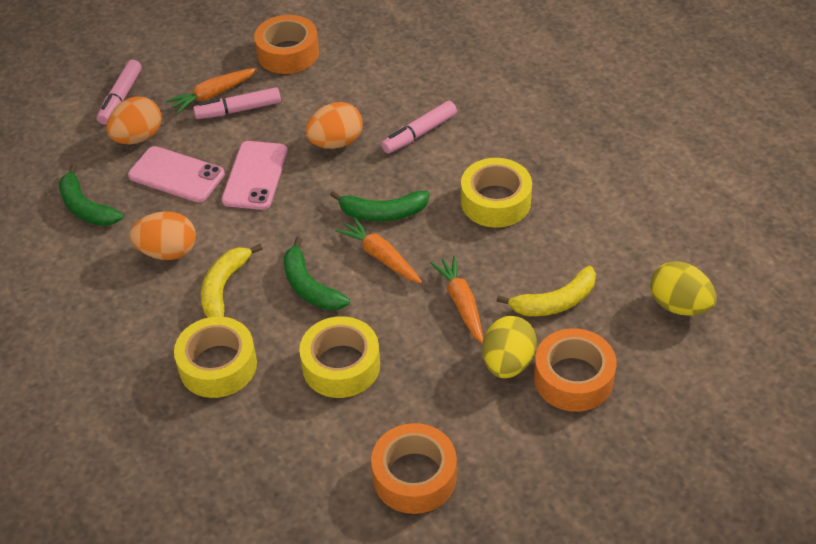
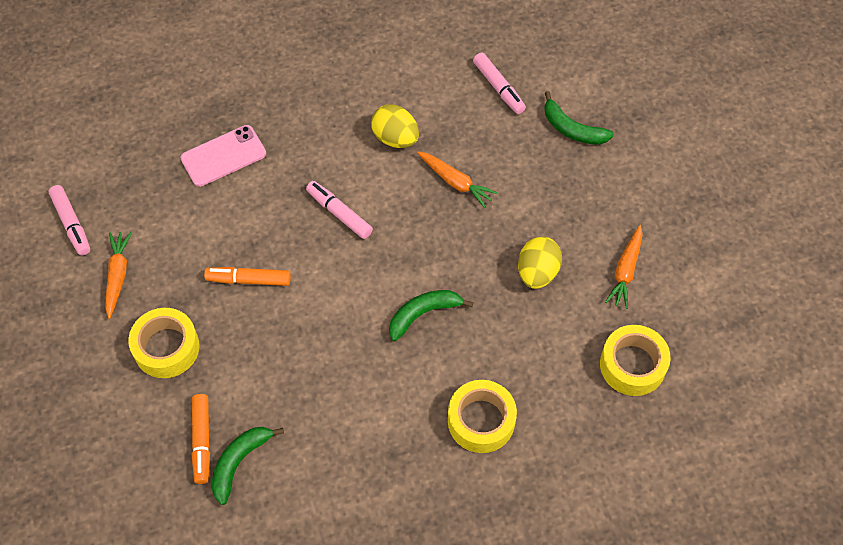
orange egg: 3 -> 0
orange marker: 0 -> 2
orange tape: 3 -> 0
pink phone: 2 -> 1
yellow banana: 2 -> 0

